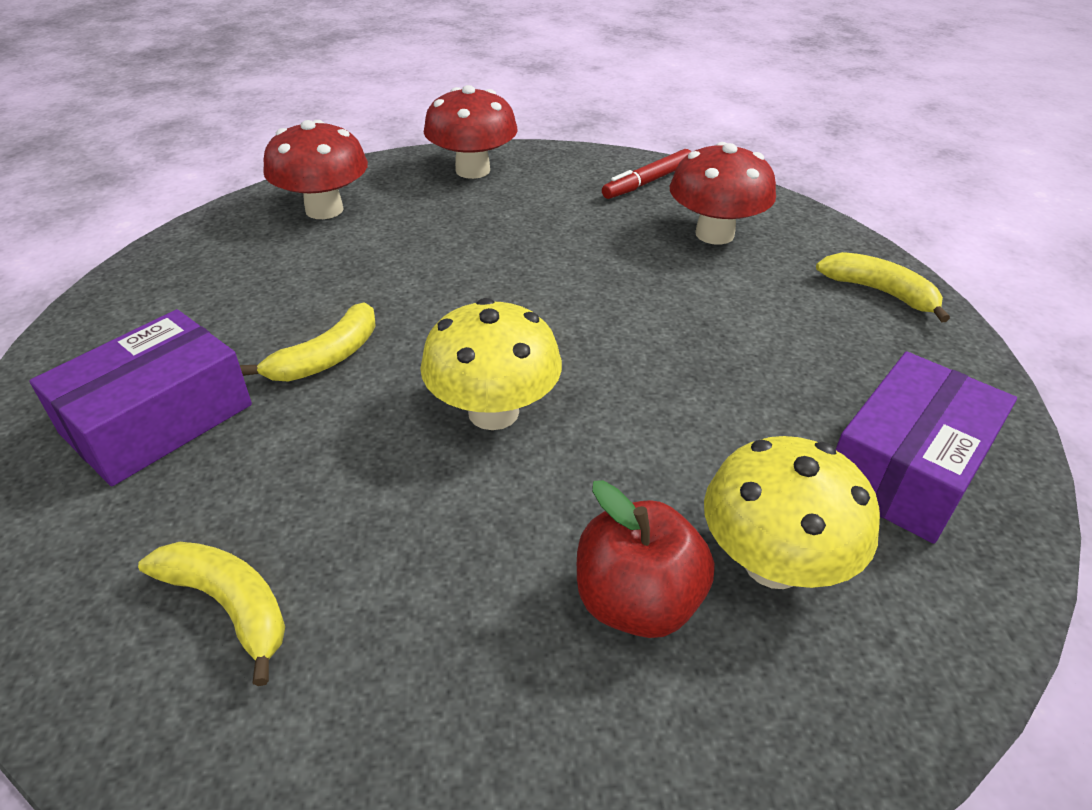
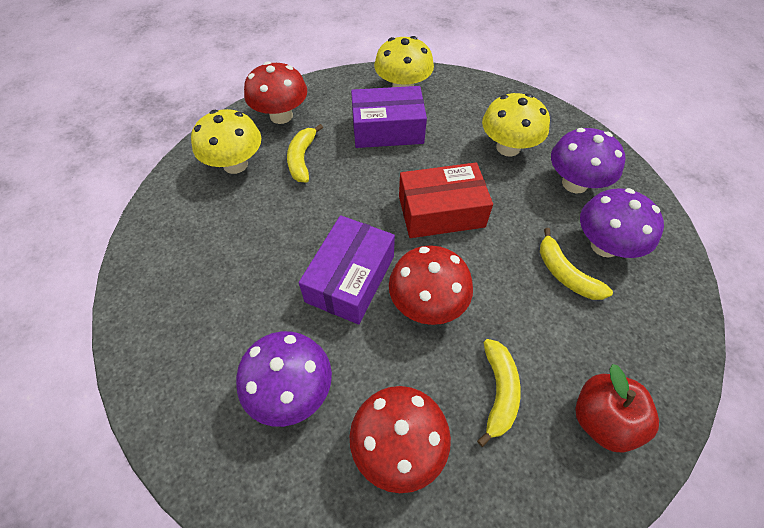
purple mushroom: 0 -> 3
red box: 0 -> 1
red marker: 1 -> 0
yellow mushroom: 2 -> 3

